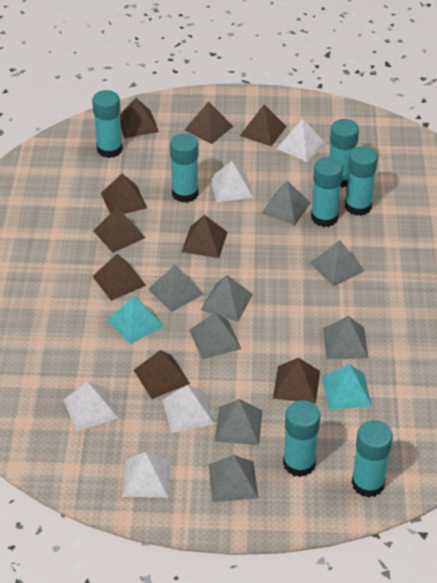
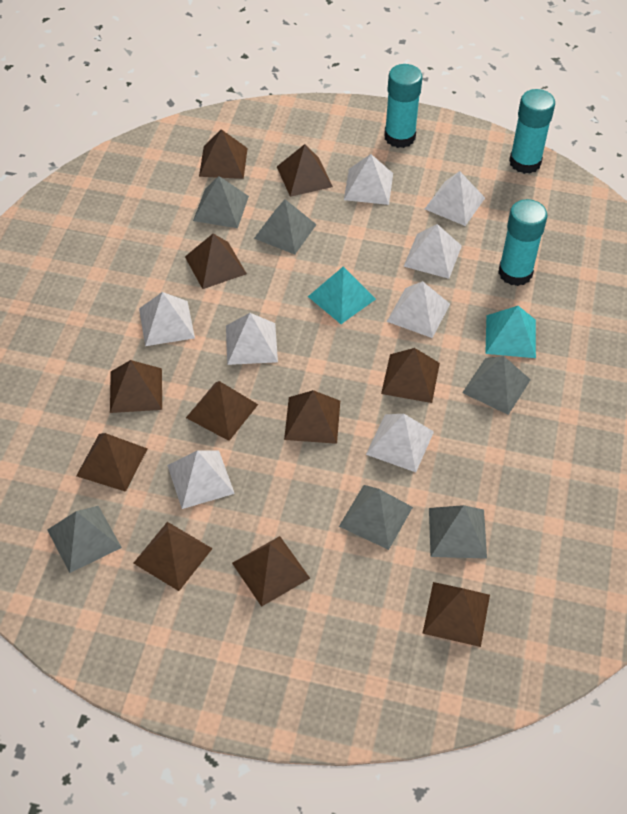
brown pyramid: 9 -> 11
grey pyramid: 8 -> 6
turquoise glue stick: 7 -> 3
white pyramid: 5 -> 8

